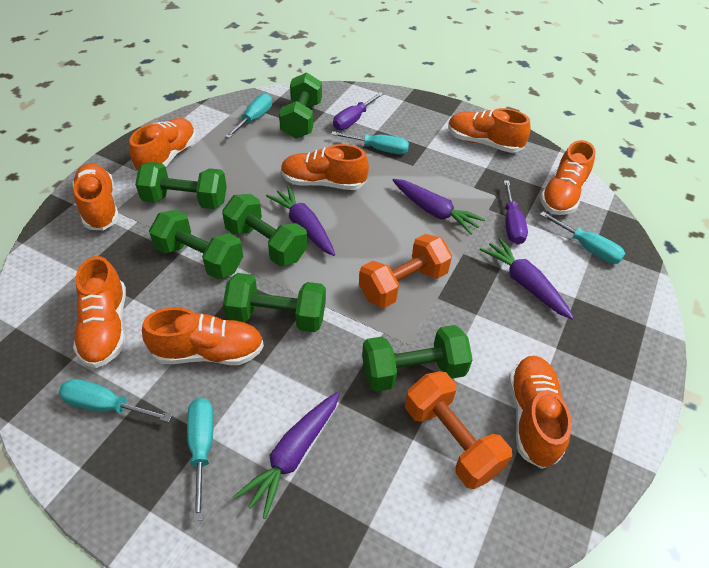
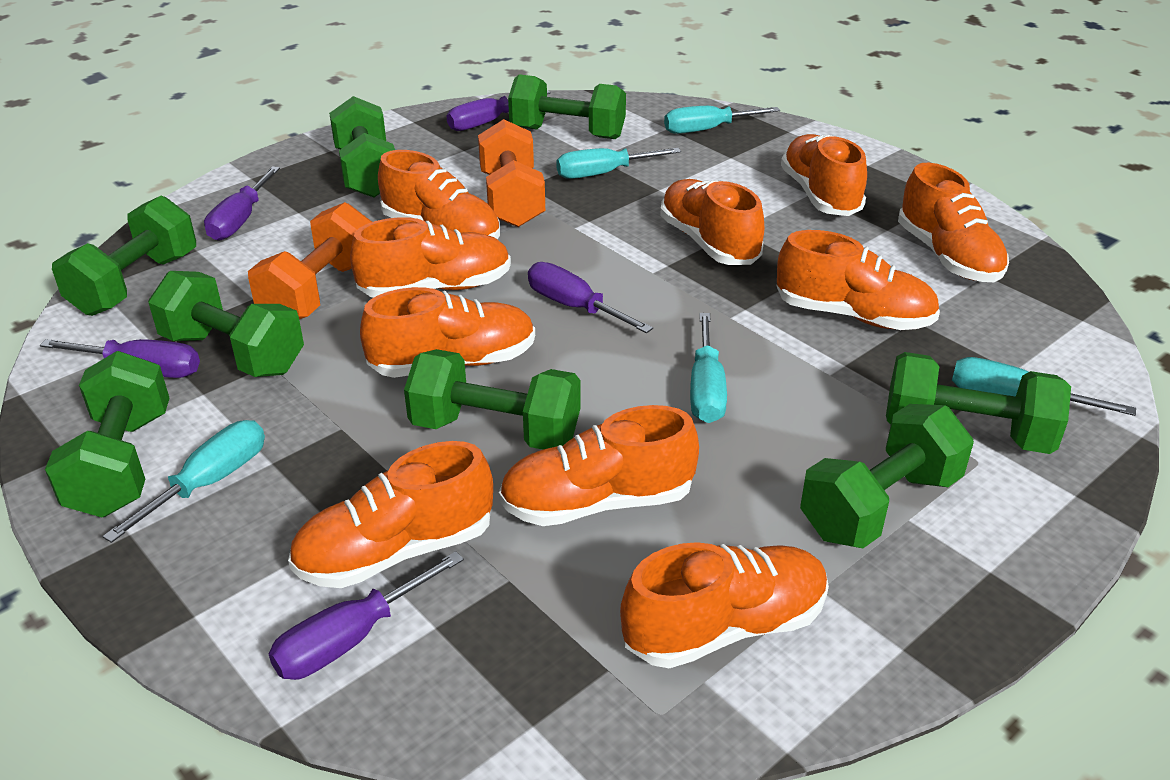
green dumbbell: 6 -> 8
orange shoe: 8 -> 10
purple carrot: 4 -> 0
purple screwdriver: 2 -> 5

